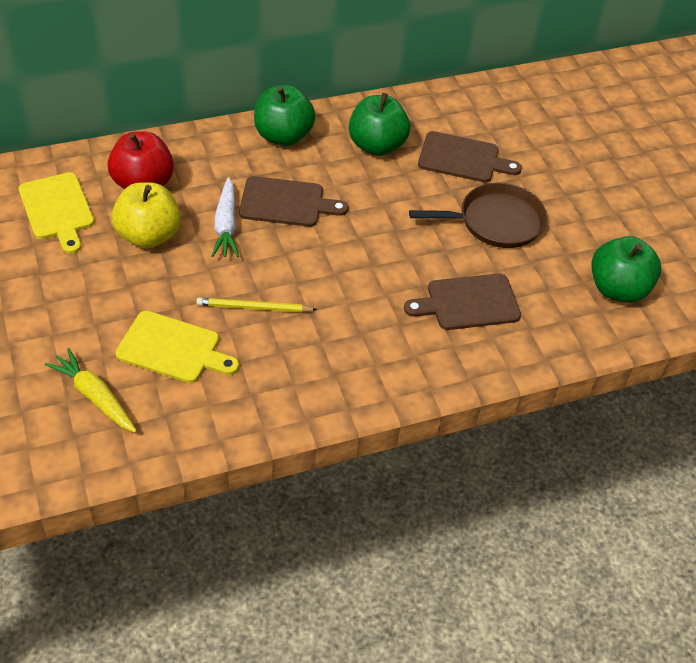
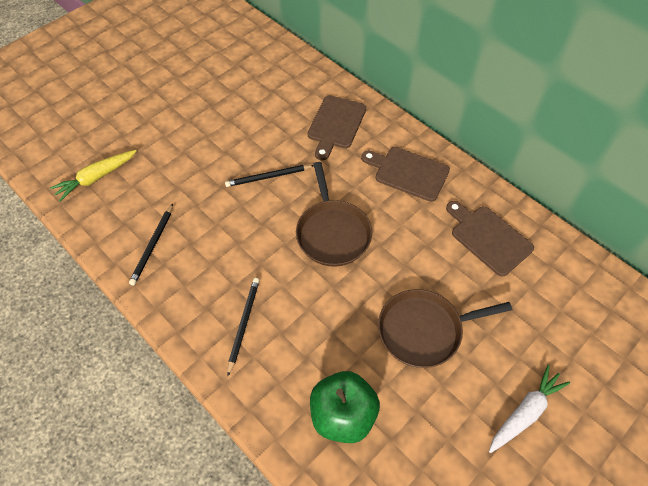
black pencil: 0 -> 3
brown pan: 1 -> 2
green apple: 3 -> 1
red apple: 1 -> 0
yellow apple: 1 -> 0
yellow cutting board: 2 -> 0
yellow pencil: 1 -> 0

